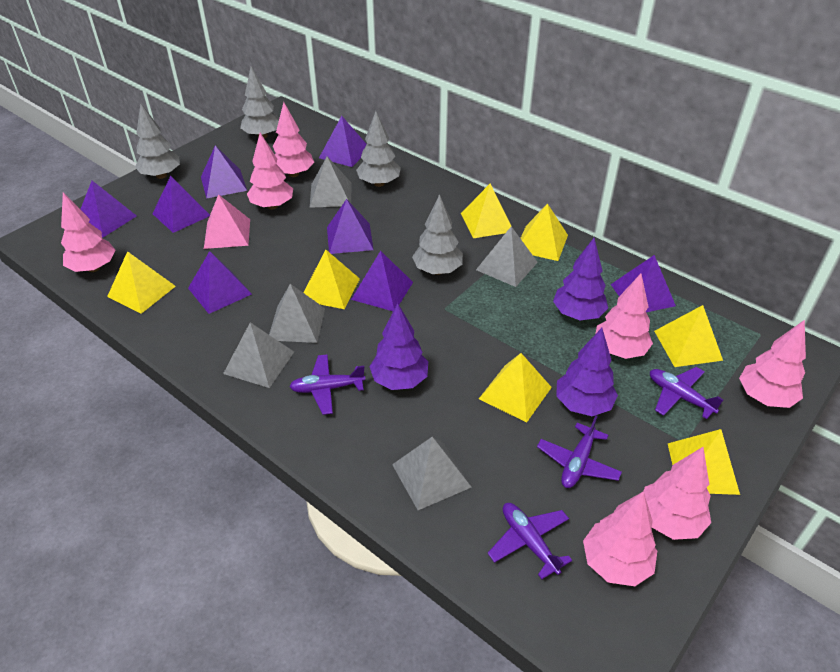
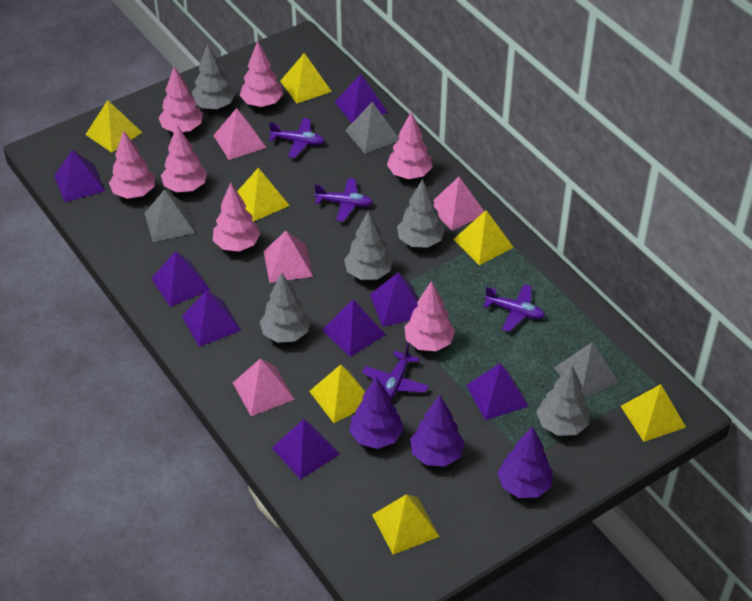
grey pyramid: 5 -> 3
grey tree: 4 -> 5
pink pyramid: 1 -> 4

